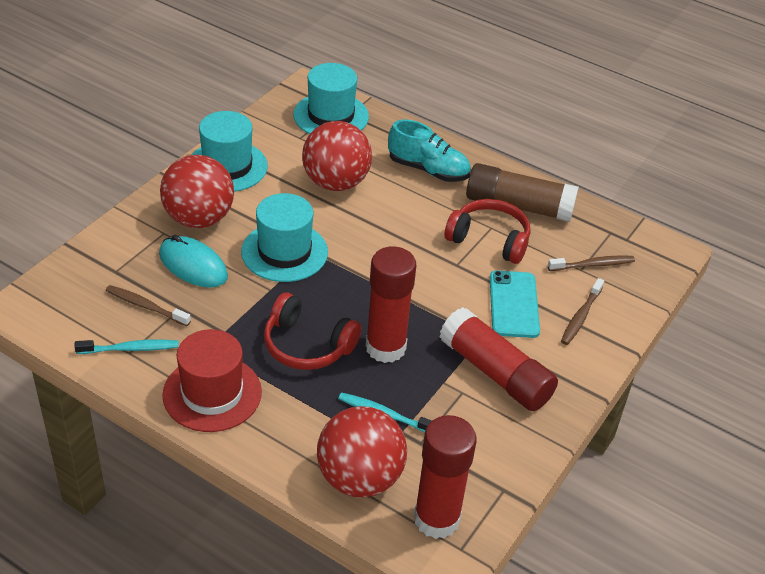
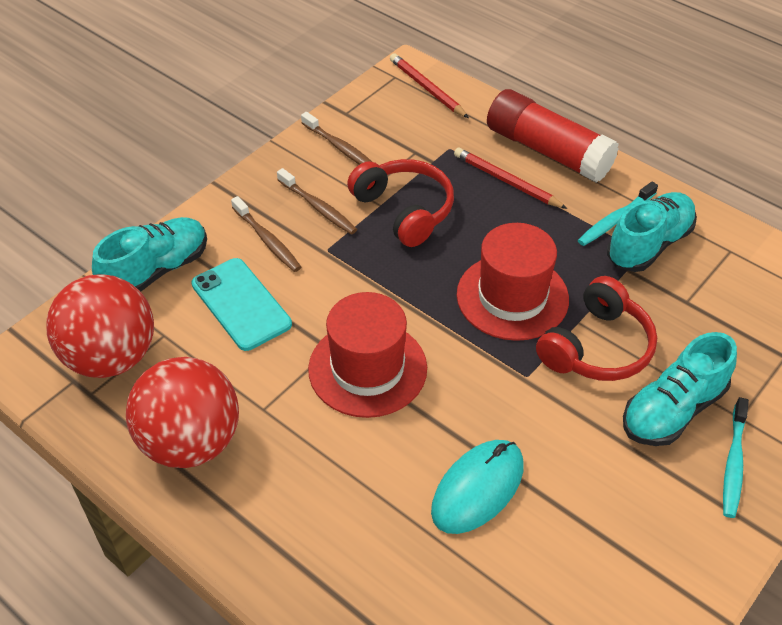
brown glue stick: 1 -> 0
red ball: 3 -> 2
red glue stick: 3 -> 1
red hat: 1 -> 2
red pencil: 0 -> 2
turquoise hat: 3 -> 0
turquoise shoe: 1 -> 3

